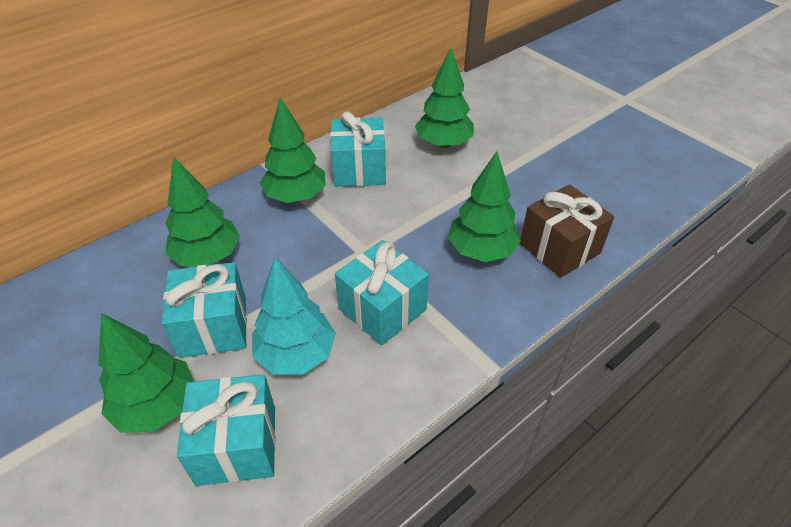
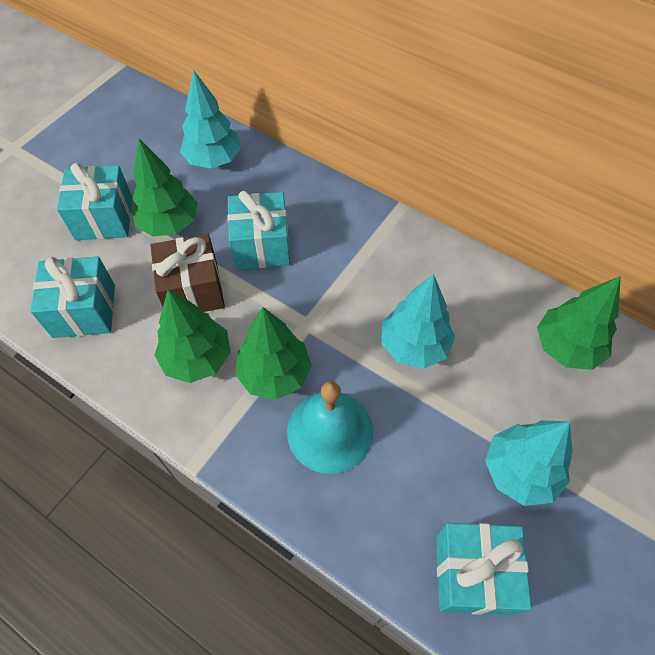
green tree: 5 -> 4
turquoise bell: 0 -> 1
turquoise tree: 1 -> 3

